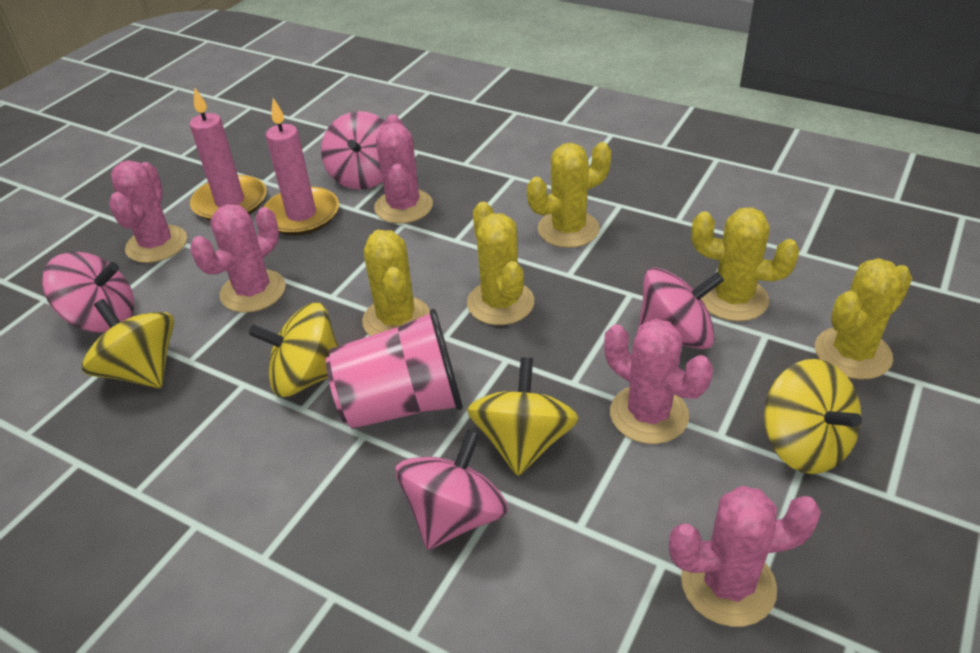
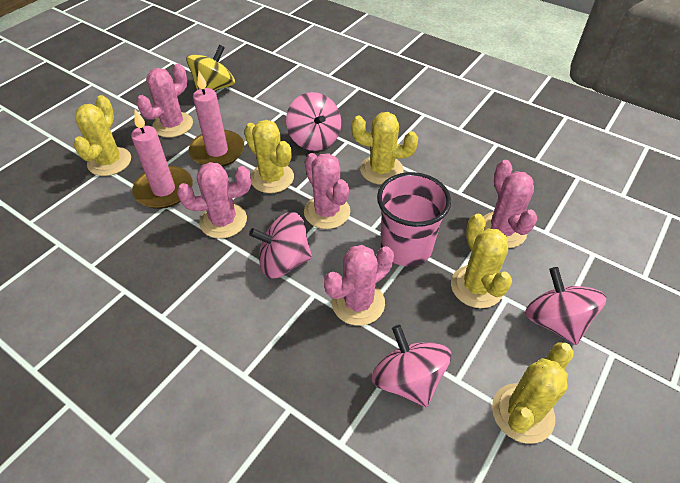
yellow spinning top: 4 -> 1

